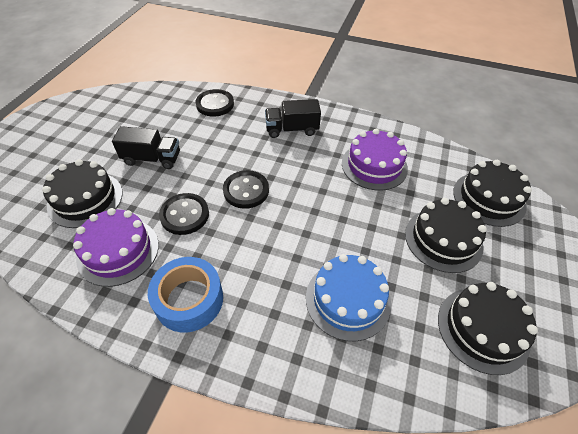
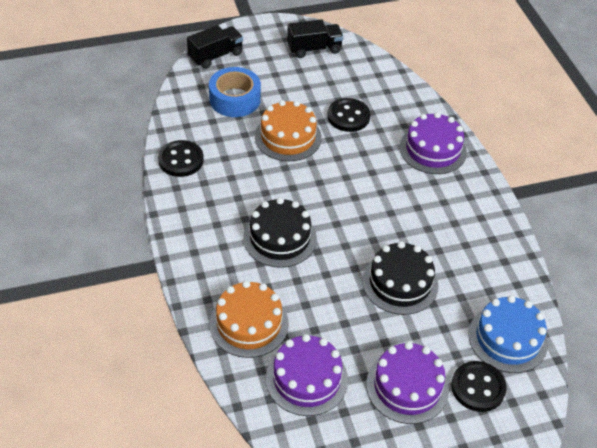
black cake: 4 -> 2
orange cake: 0 -> 2
purple cake: 2 -> 3

